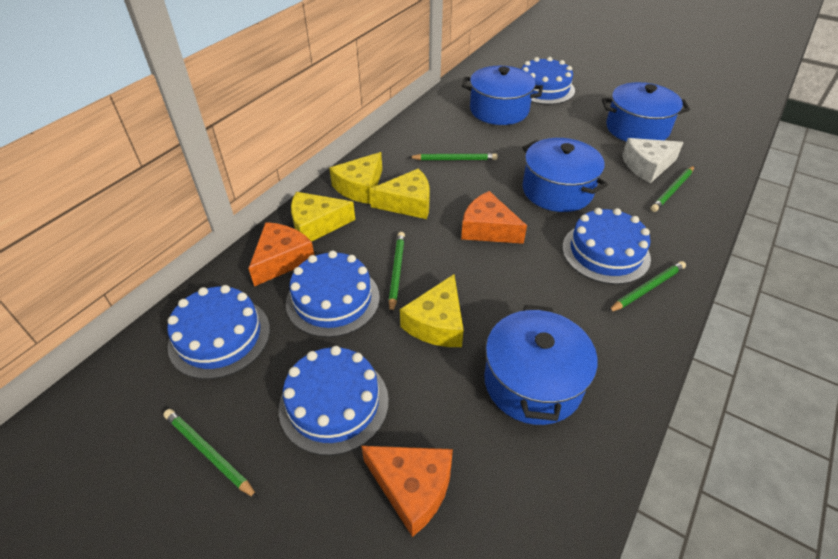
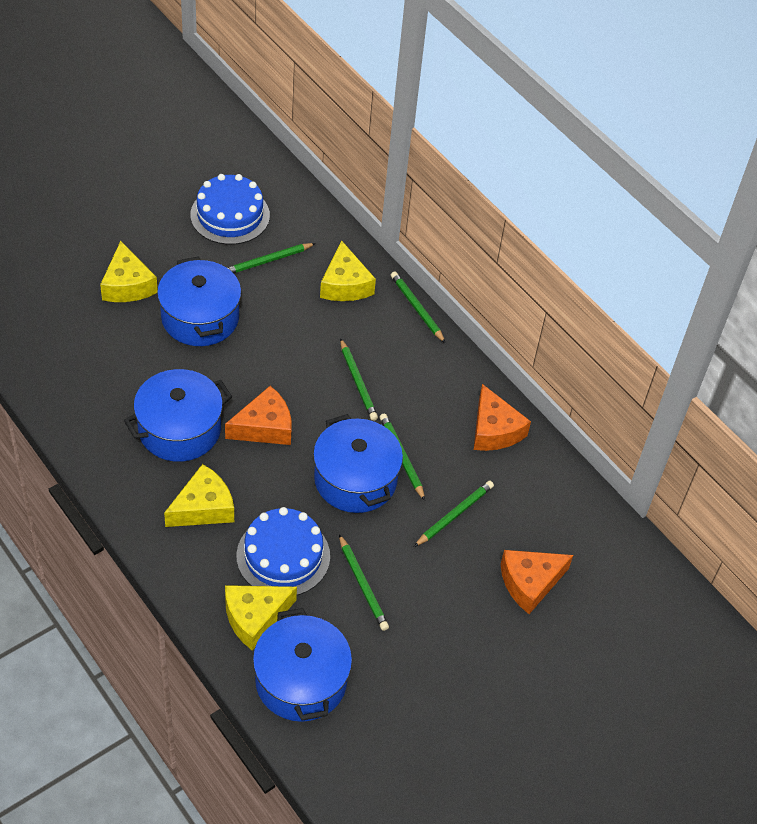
blue cake: 5 -> 2
green pencil: 5 -> 6
white cheese: 1 -> 0

